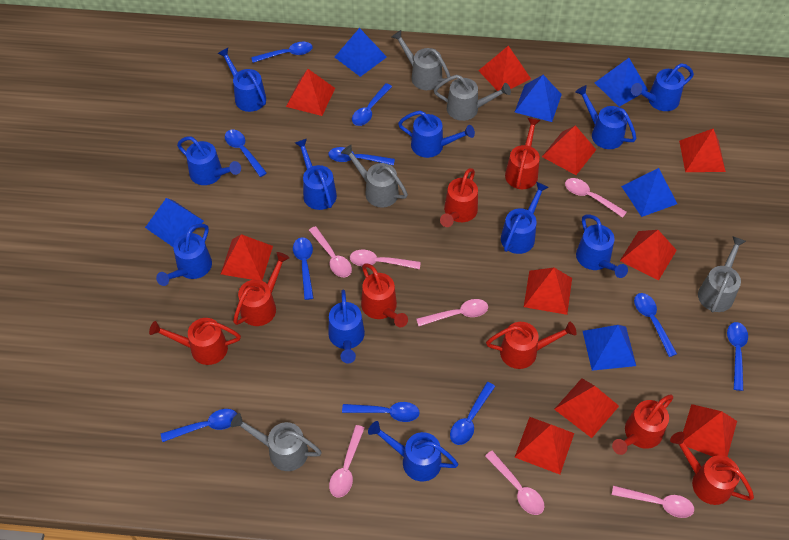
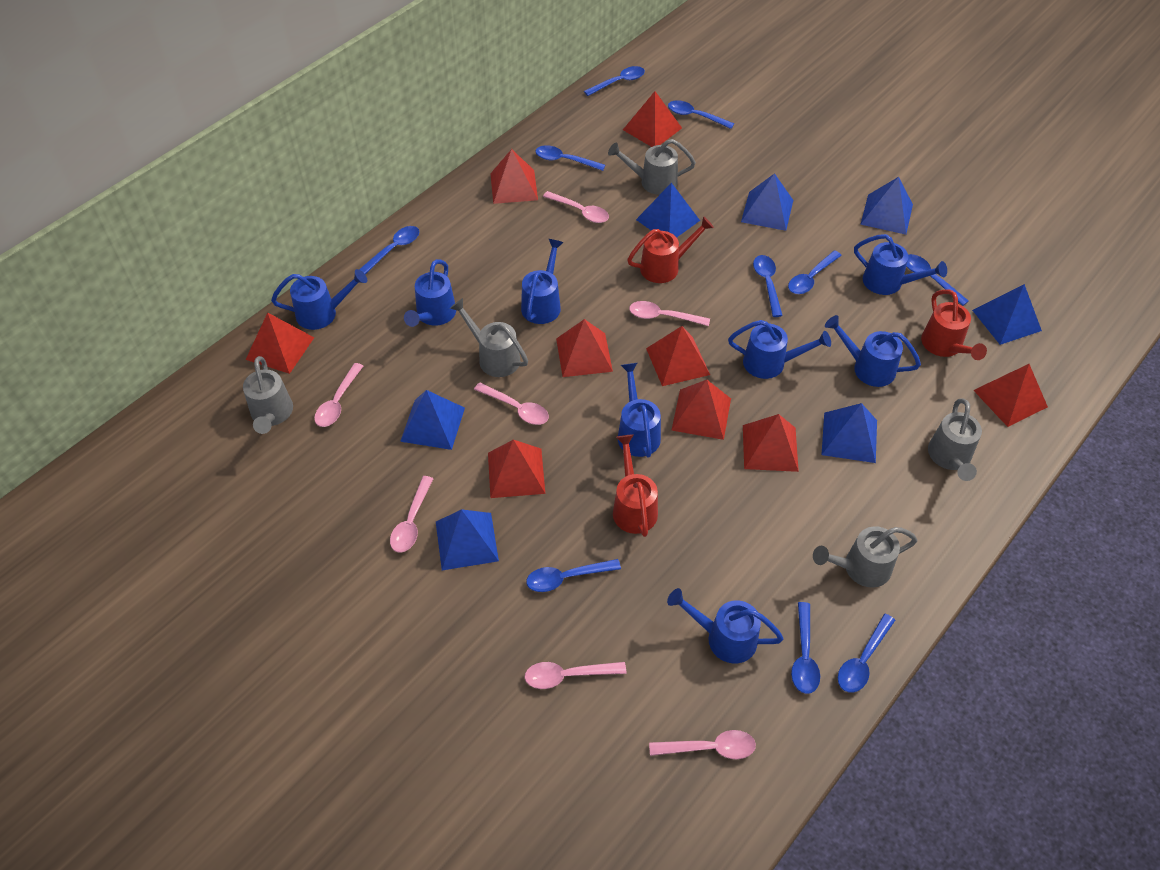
blue pyramid: 6 -> 7
blue watering can: 11 -> 8
red pyramid: 10 -> 9
red watering can: 8 -> 3

